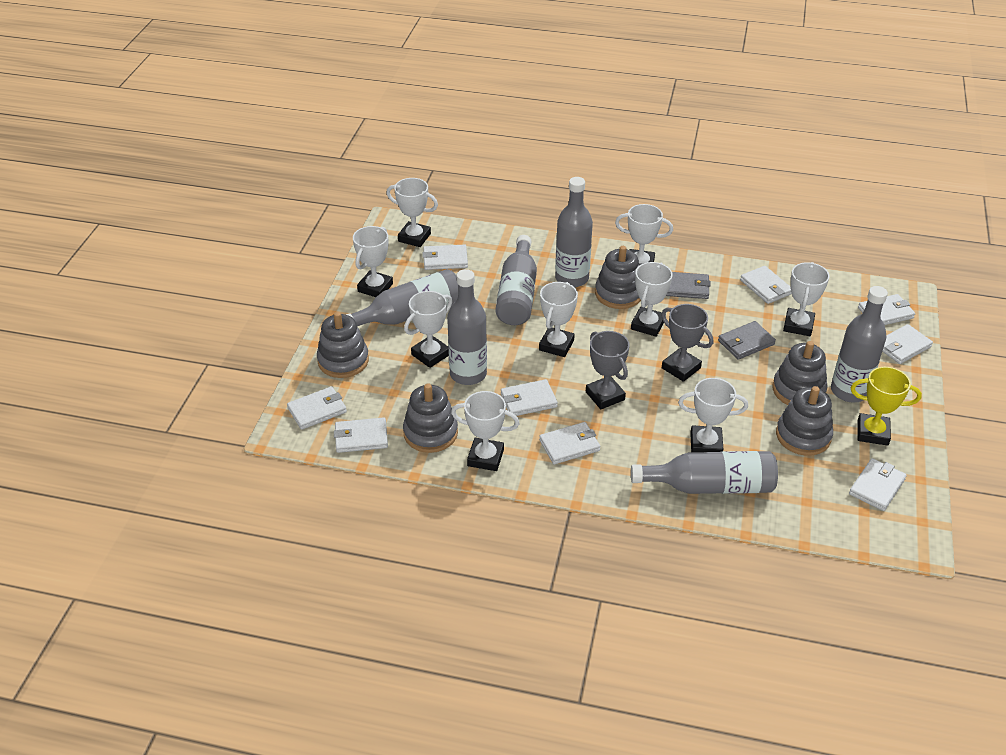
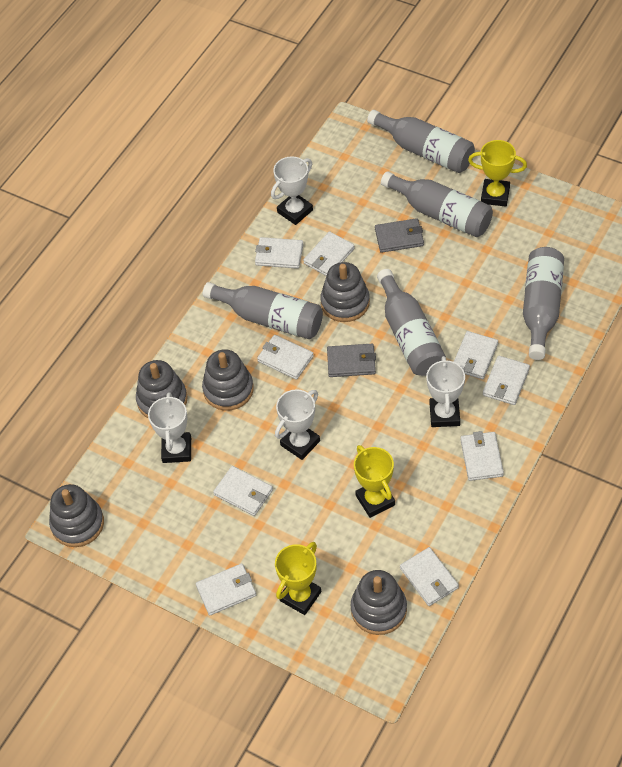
grey bottle: 6 -> 5
grey trophy: 2 -> 0
white trophy: 9 -> 4
yellow trophy: 1 -> 3

